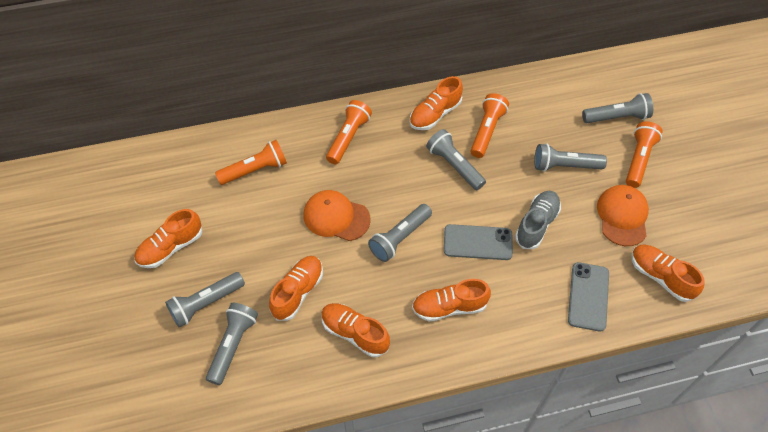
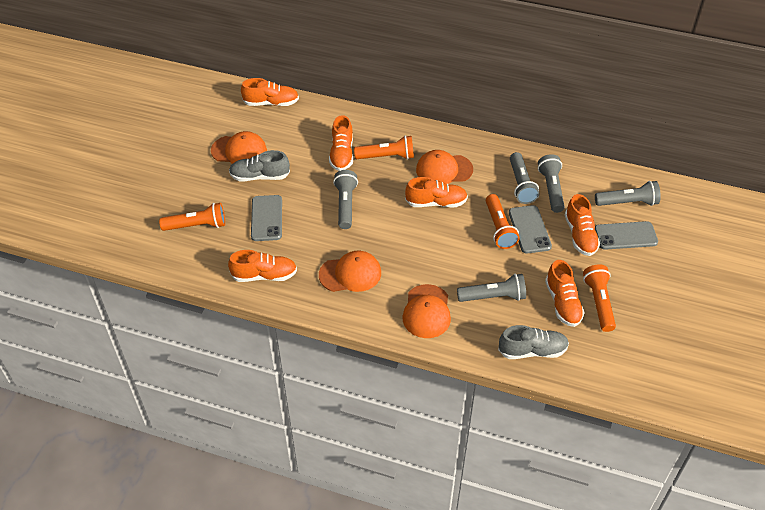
grey flashlight: 6 -> 5
grey phone: 2 -> 3
grey shoe: 1 -> 2
orange cap: 2 -> 4

